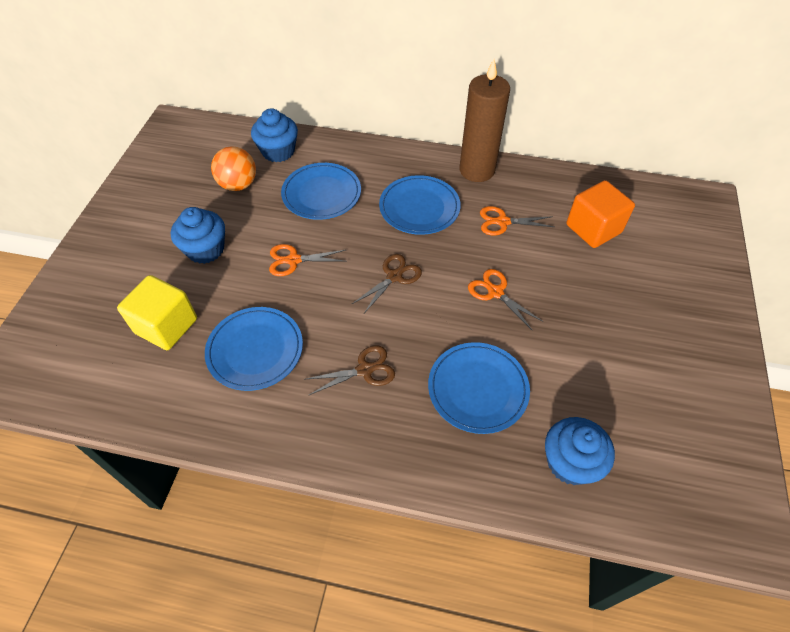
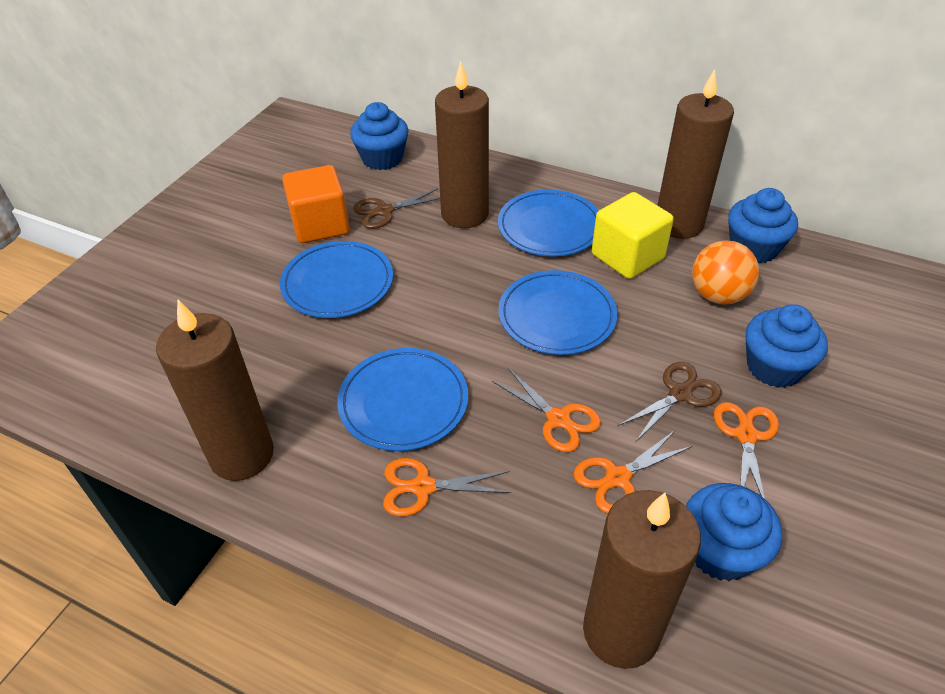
blue cupcake: 3 -> 4
brown candle: 1 -> 4
orange scissors: 3 -> 4

